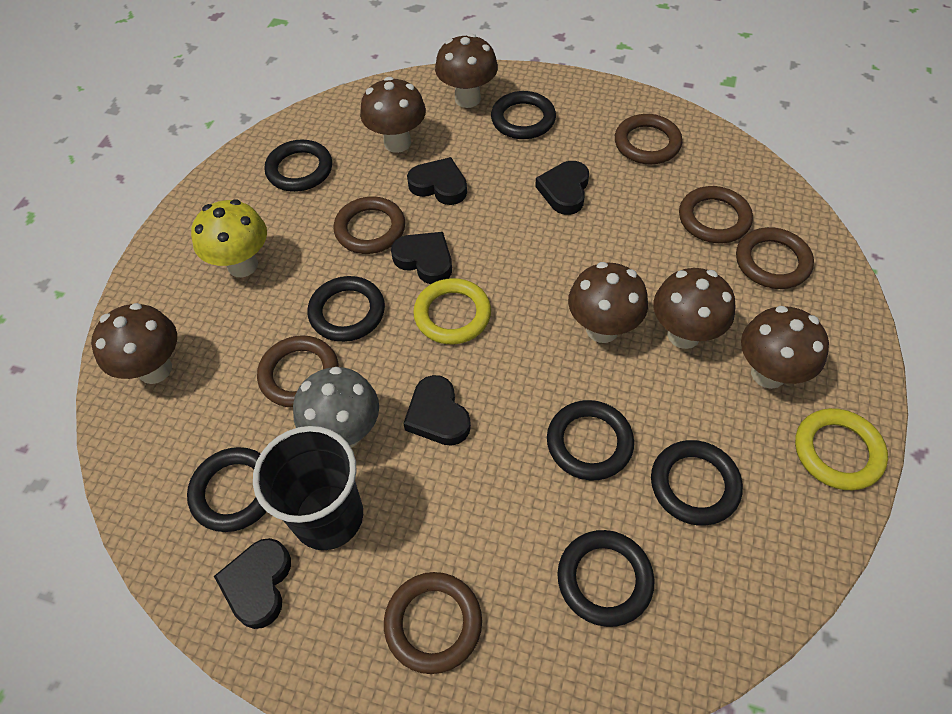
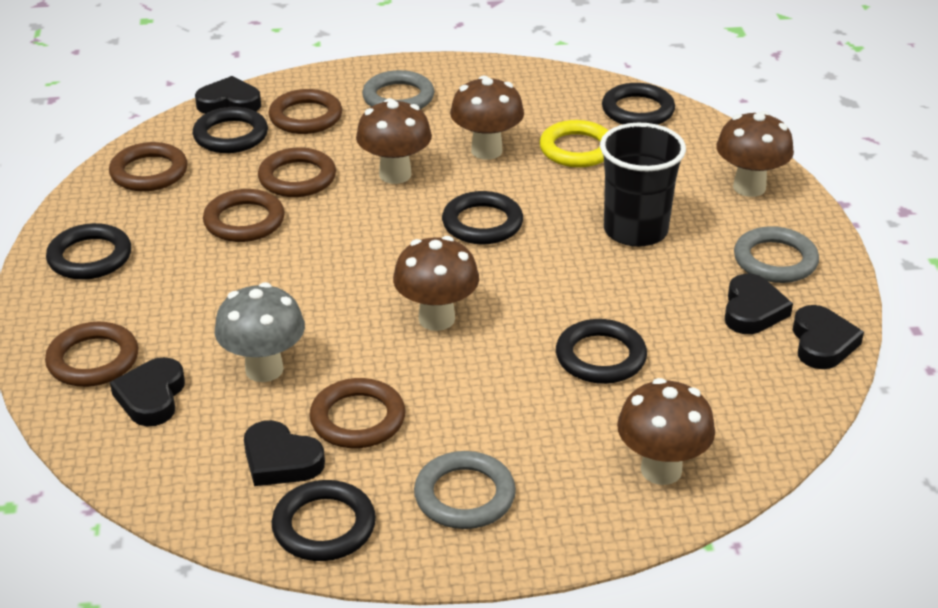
black ring: 7 -> 6
brown mushroom: 6 -> 5
grey ring: 0 -> 3
yellow mushroom: 1 -> 0
yellow ring: 2 -> 1

